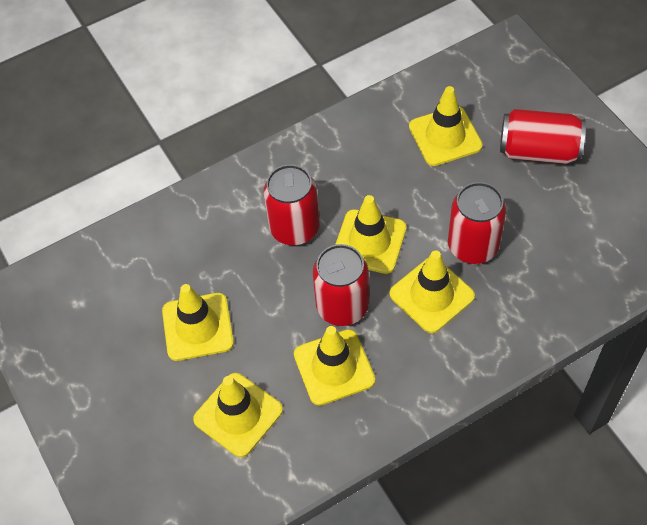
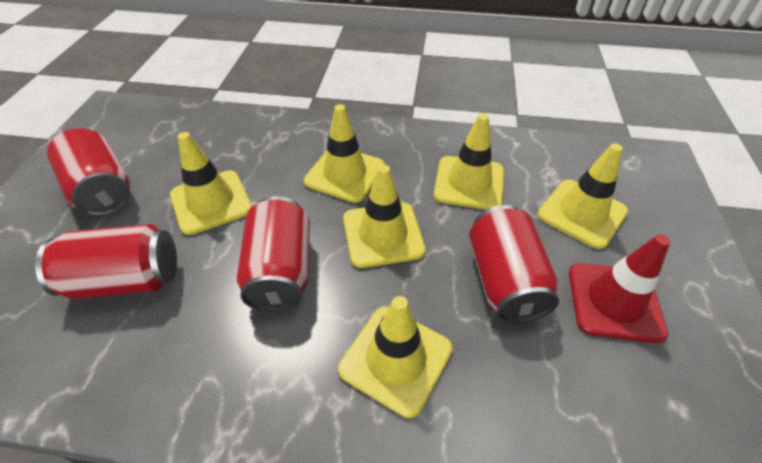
red traffic cone: 0 -> 1

